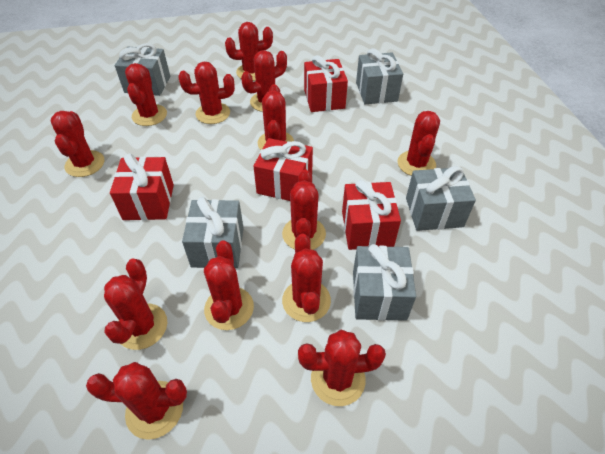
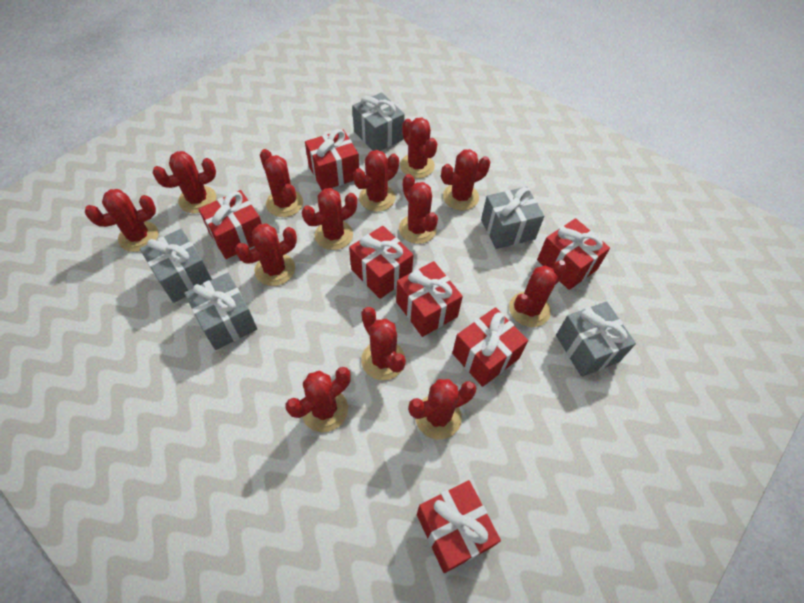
red gift: 4 -> 7

